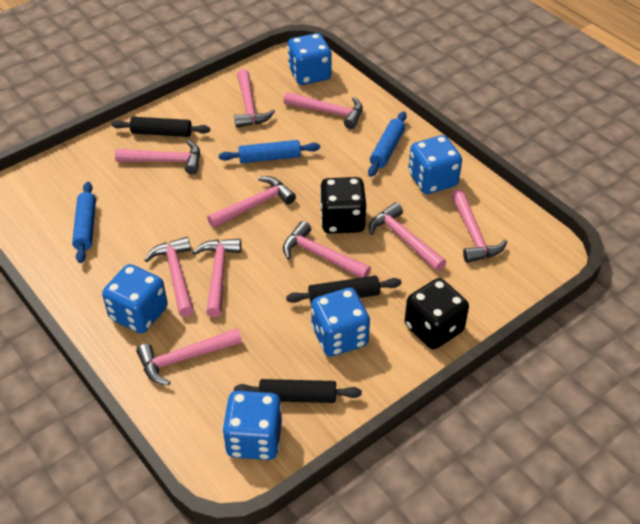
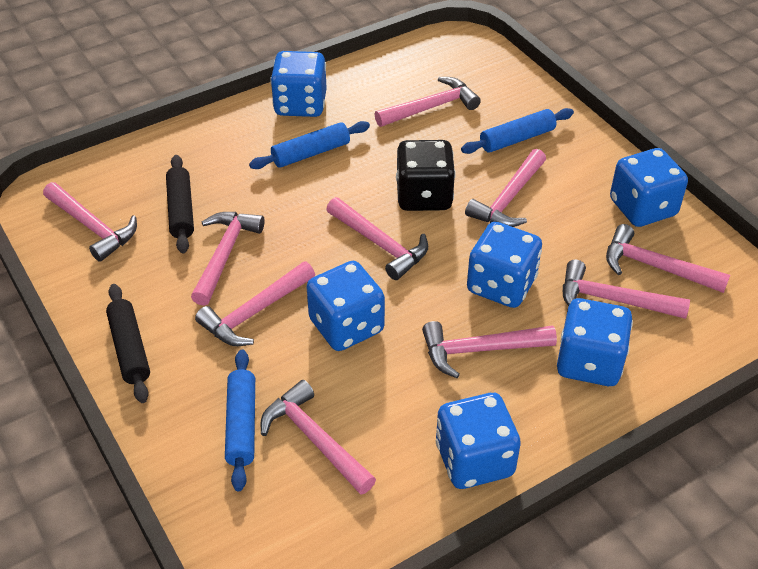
black dice: 2 -> 1
black rolling pin: 3 -> 2
blue dice: 5 -> 6

